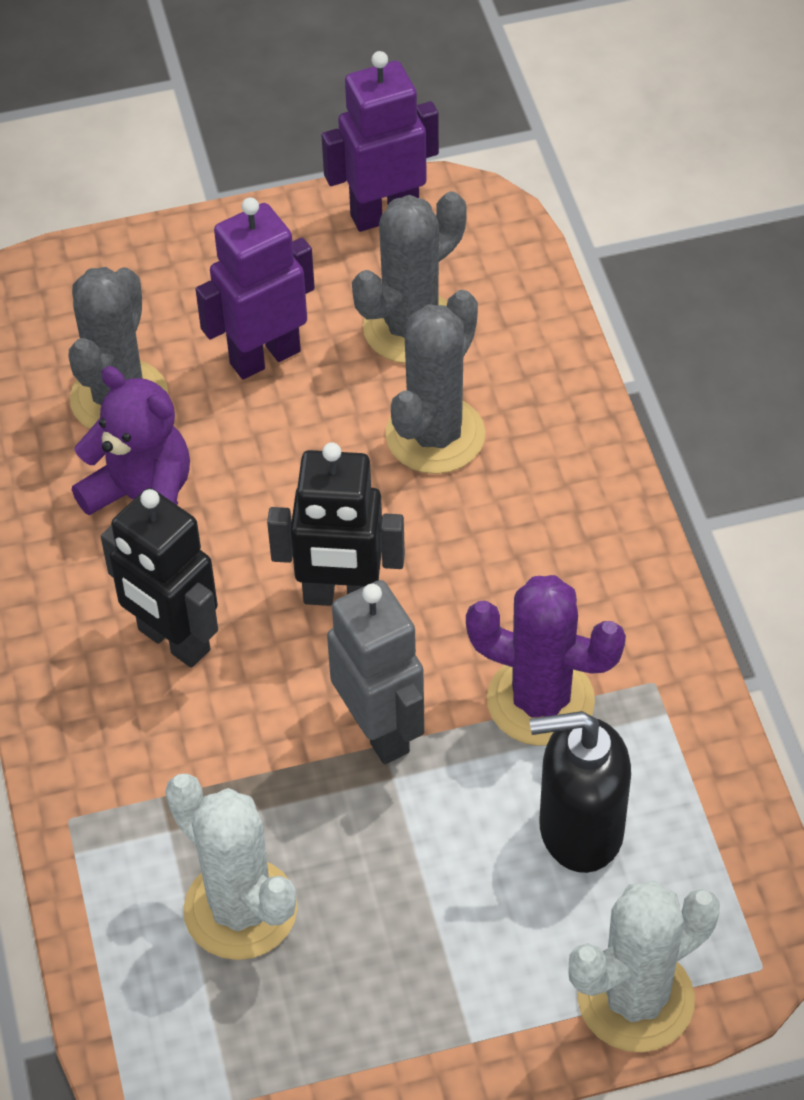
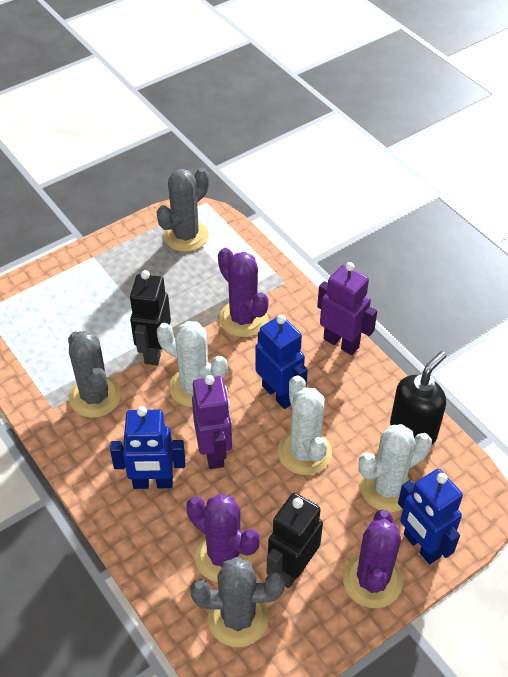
blue robot: 0 -> 3
grey robot: 1 -> 0
purple cactus: 1 -> 3
purple teddy bear: 1 -> 0
white cactus: 2 -> 3

